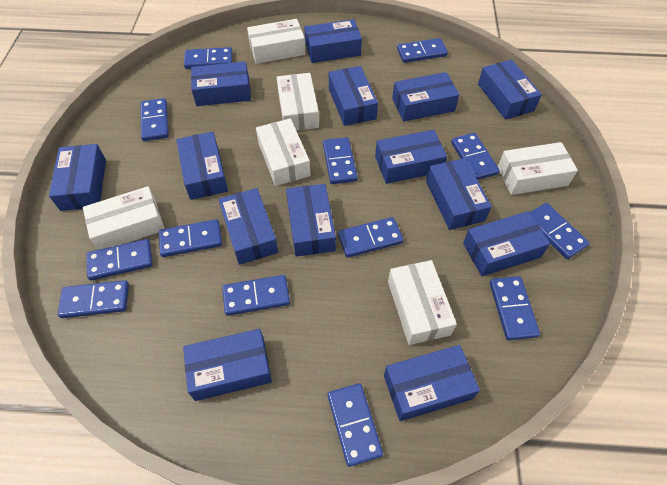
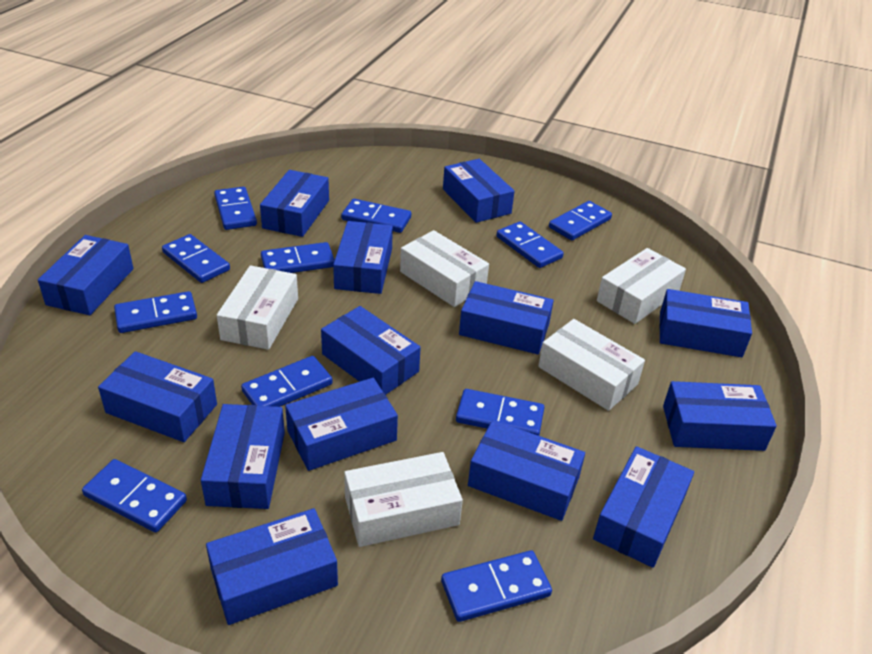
blue domino: 13 -> 11
white box: 6 -> 5

